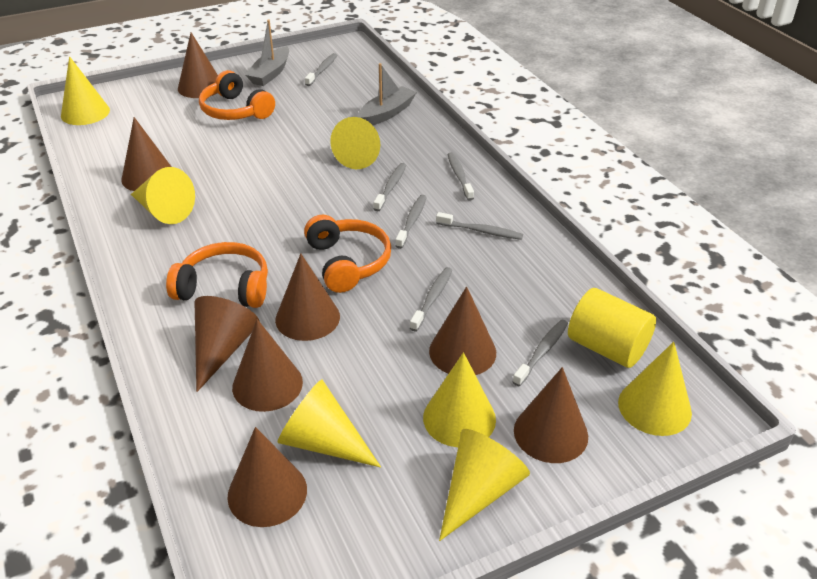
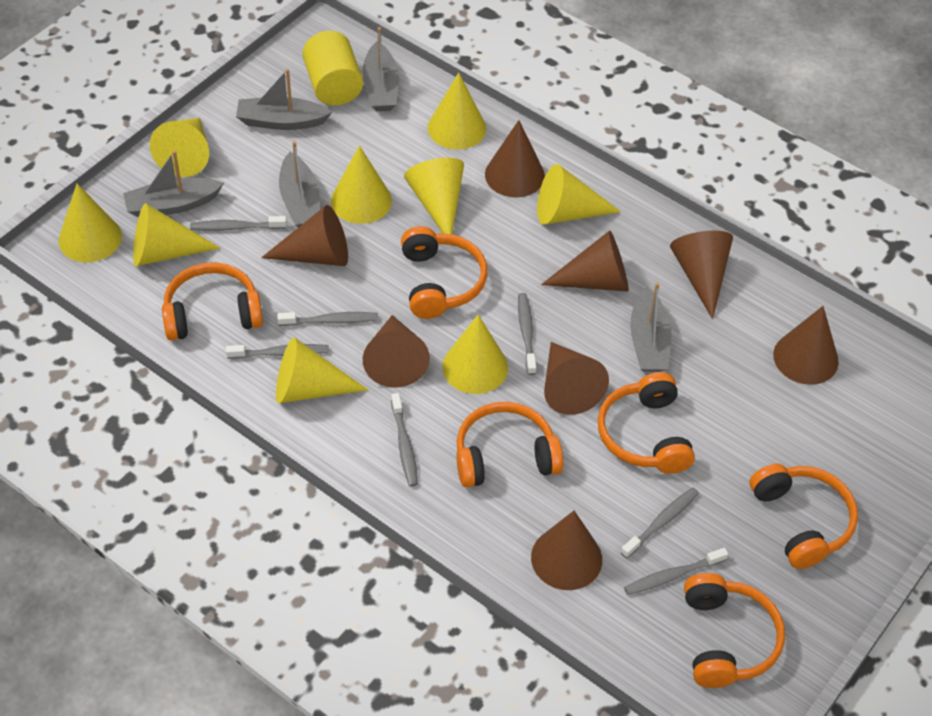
grey boat: 2 -> 5
orange headphones: 3 -> 6
yellow cone: 7 -> 9

